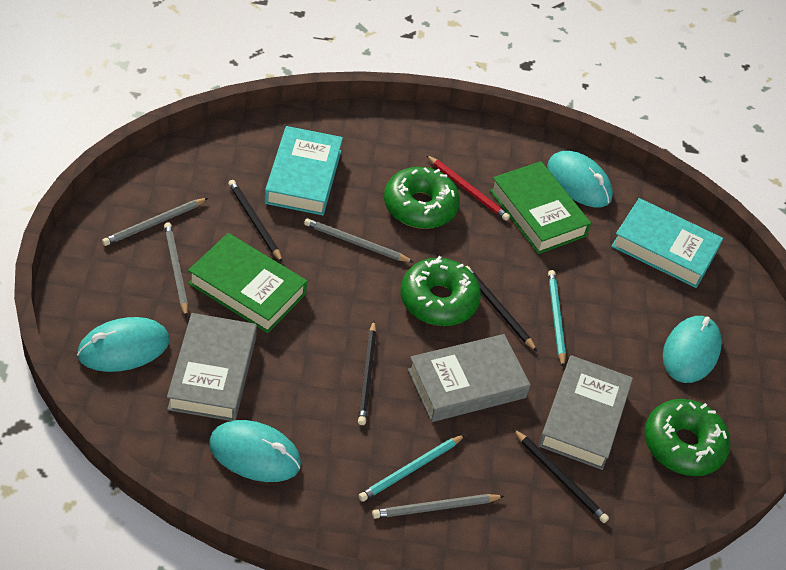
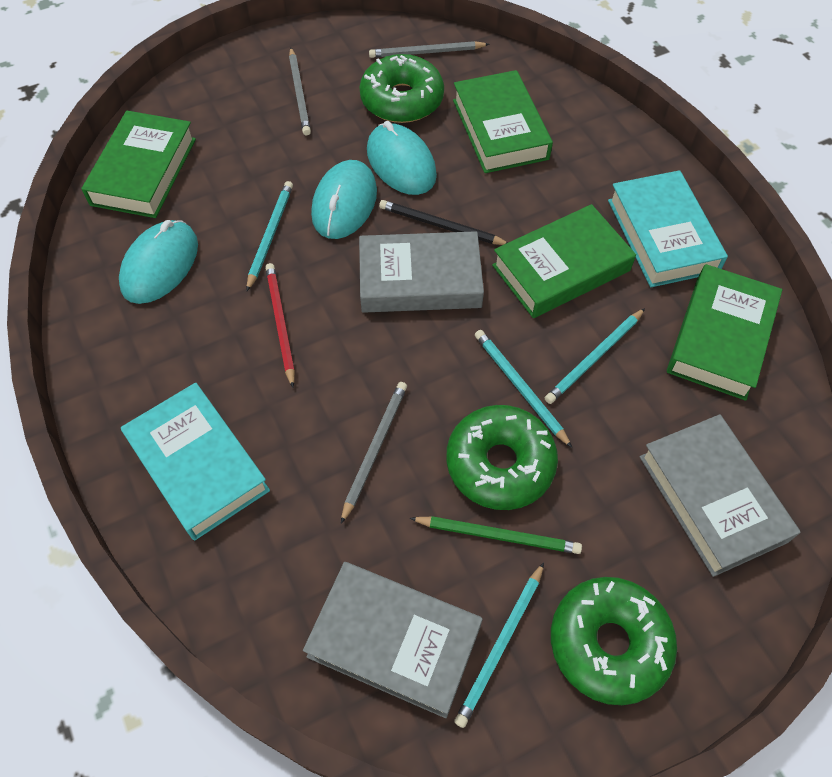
black pencil: 4 -> 1
green book: 2 -> 4
green pencil: 0 -> 1
grey pencil: 4 -> 3
turquoise mouse: 4 -> 3
turquoise pencil: 2 -> 4

